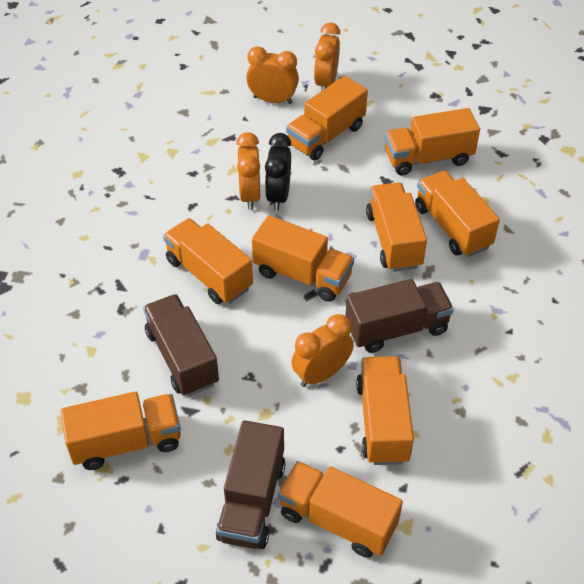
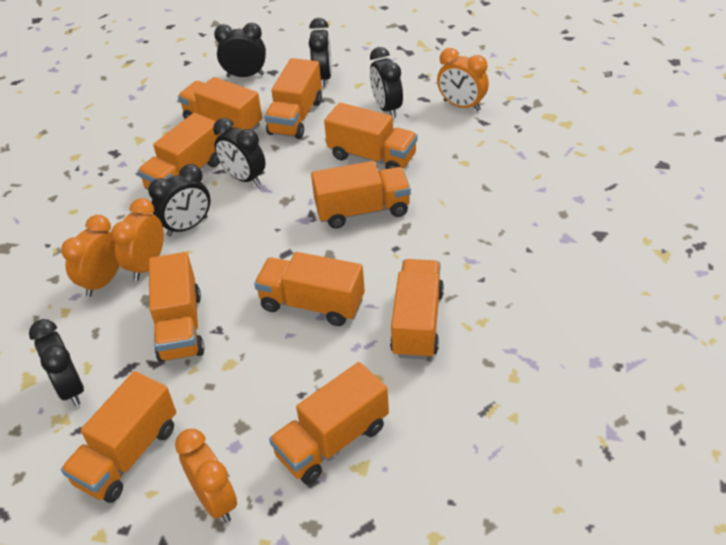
black clock: 1 -> 6
brown truck: 3 -> 0
orange truck: 9 -> 10

